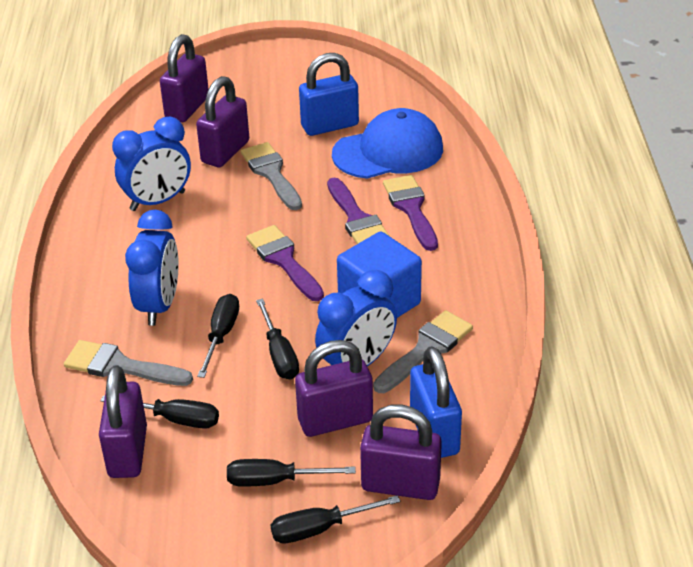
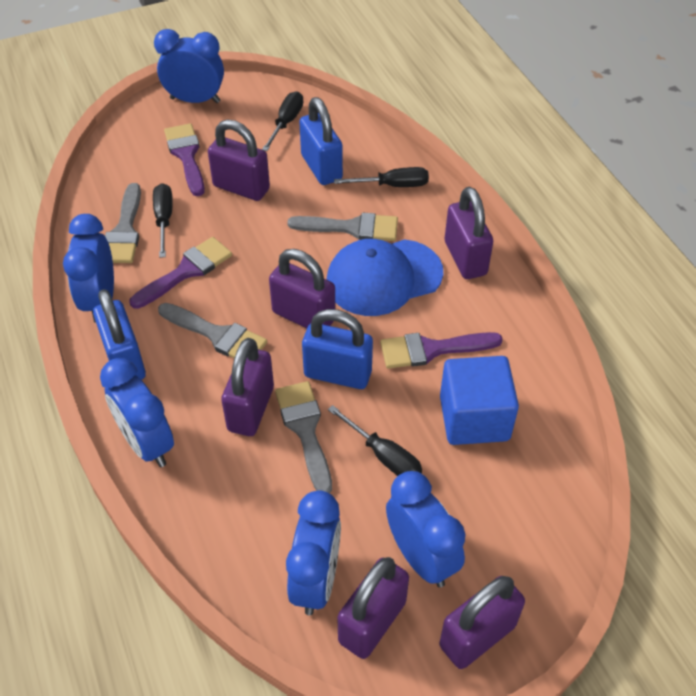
black screwdriver: 5 -> 4
blue clock: 3 -> 5
blue padlock: 2 -> 3
grey brush: 3 -> 4
purple padlock: 5 -> 6

